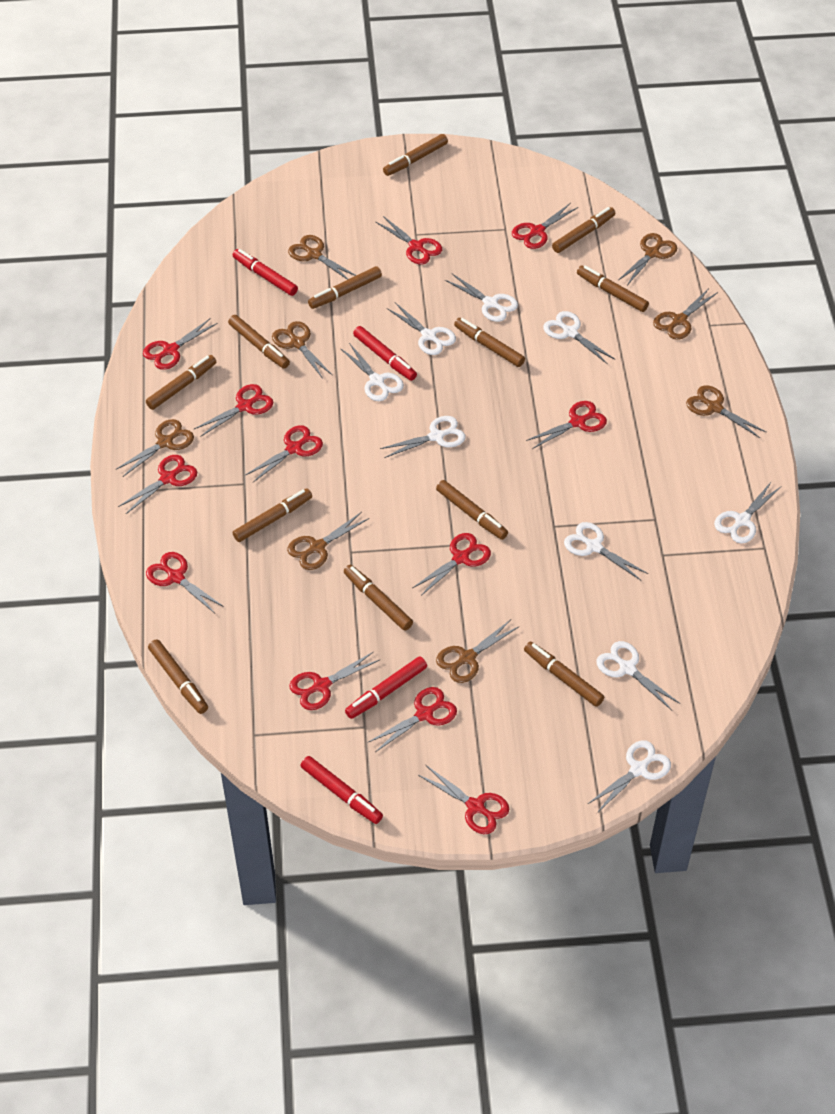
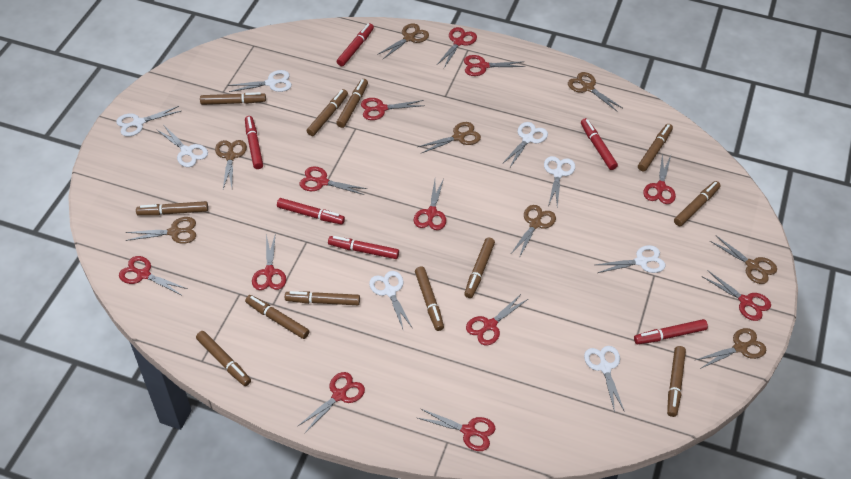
red marker: 4 -> 6
white scissors: 9 -> 8

